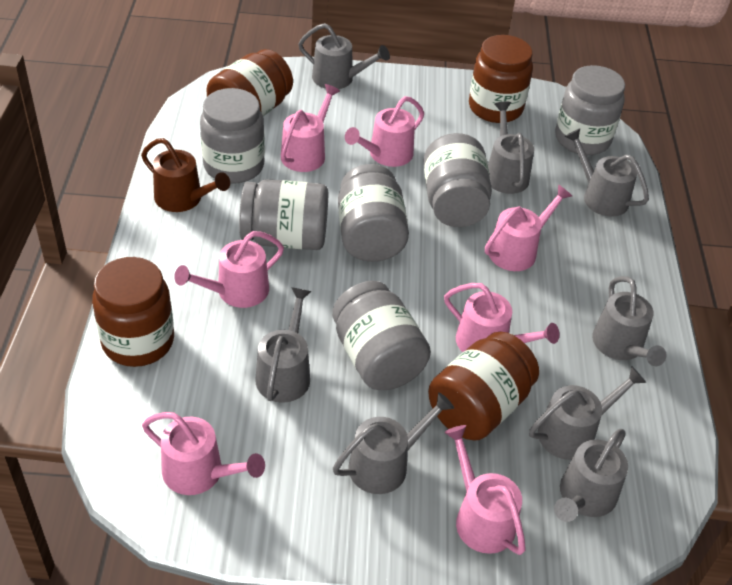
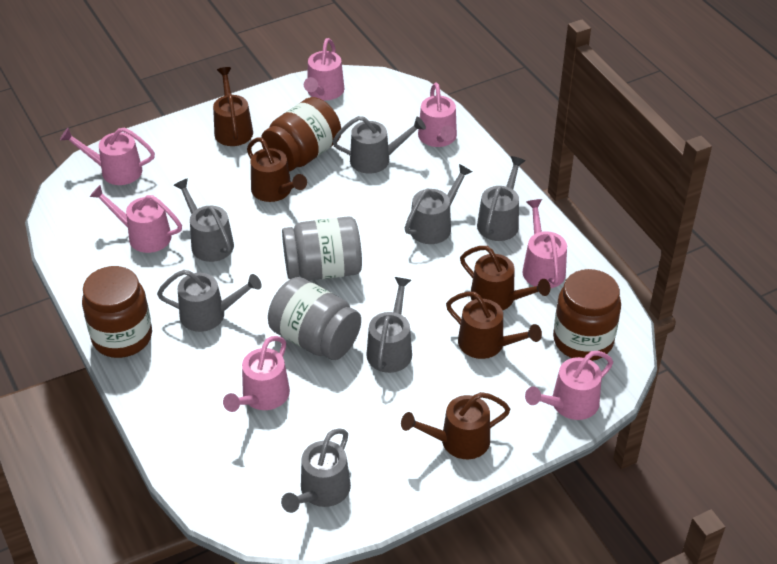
brown jar: 4 -> 3
brown watering can: 1 -> 5
grey jar: 6 -> 2
grey watering can: 8 -> 7

